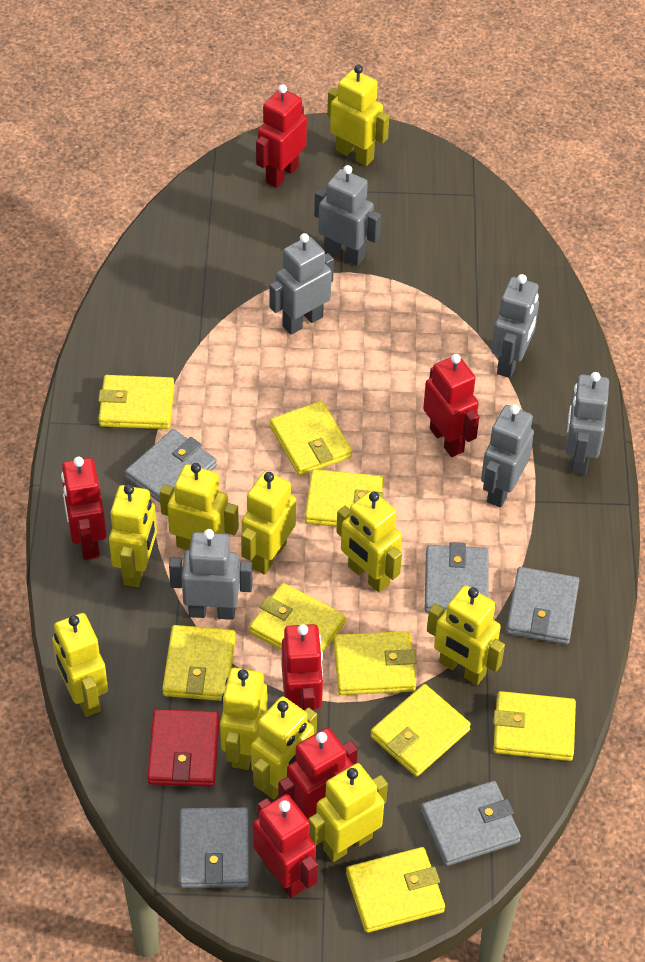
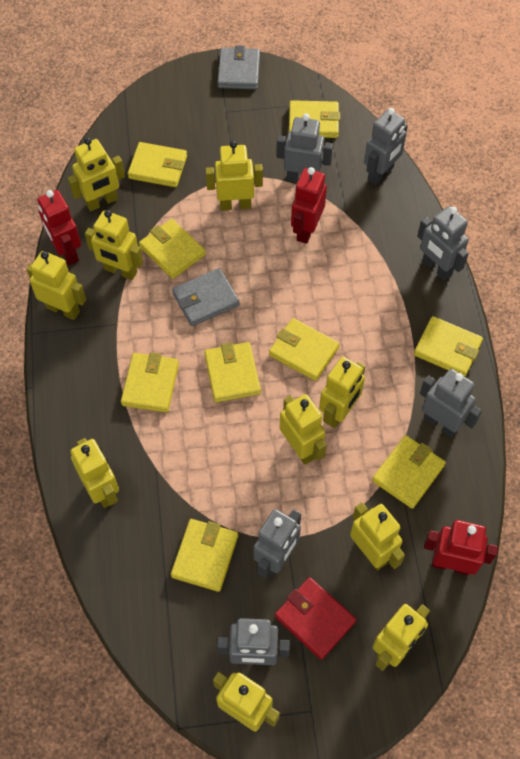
grey wallet: 5 -> 2
red robot: 6 -> 3

